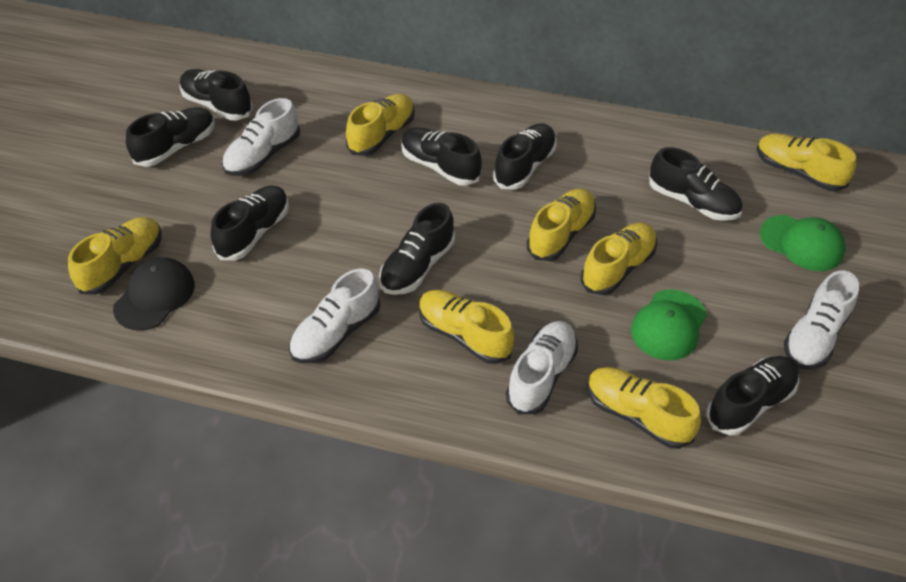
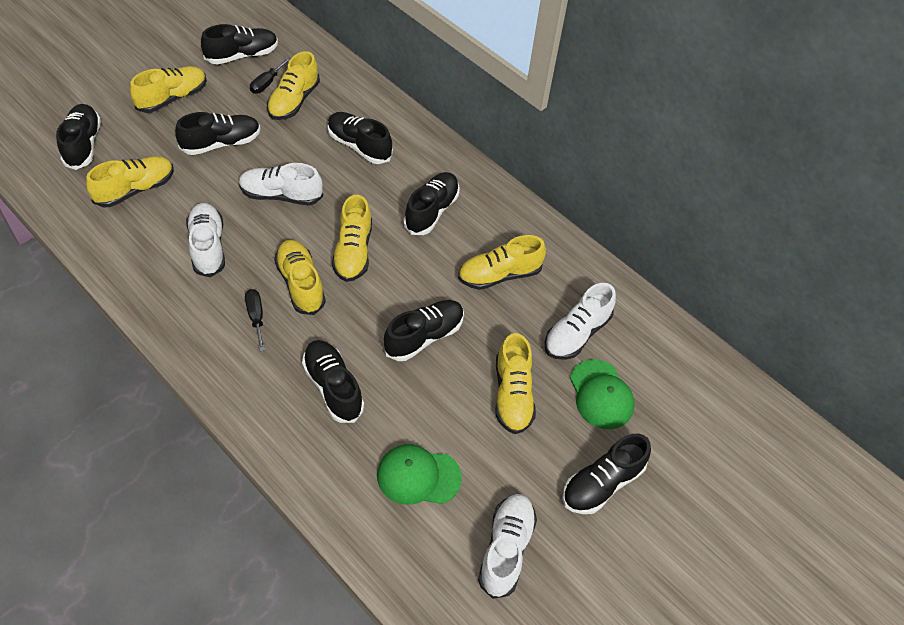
black cap: 1 -> 0
black screwdriver: 0 -> 2

